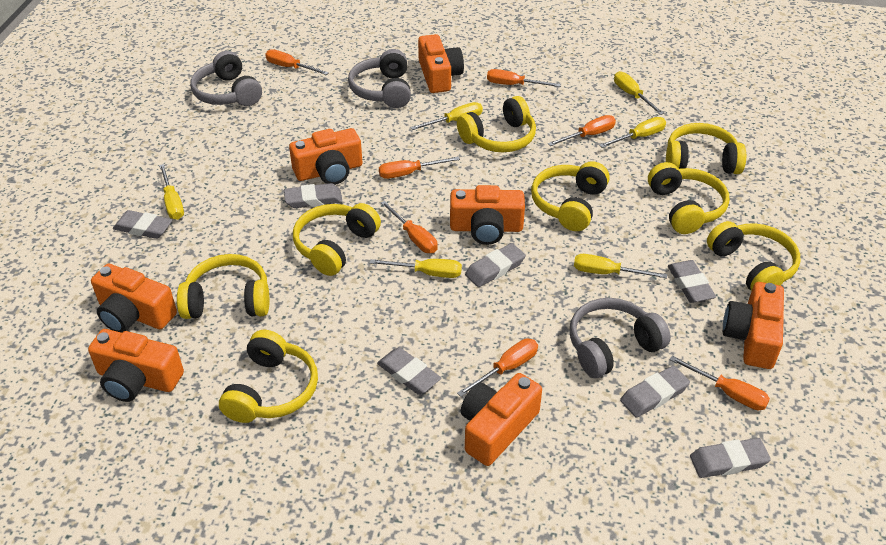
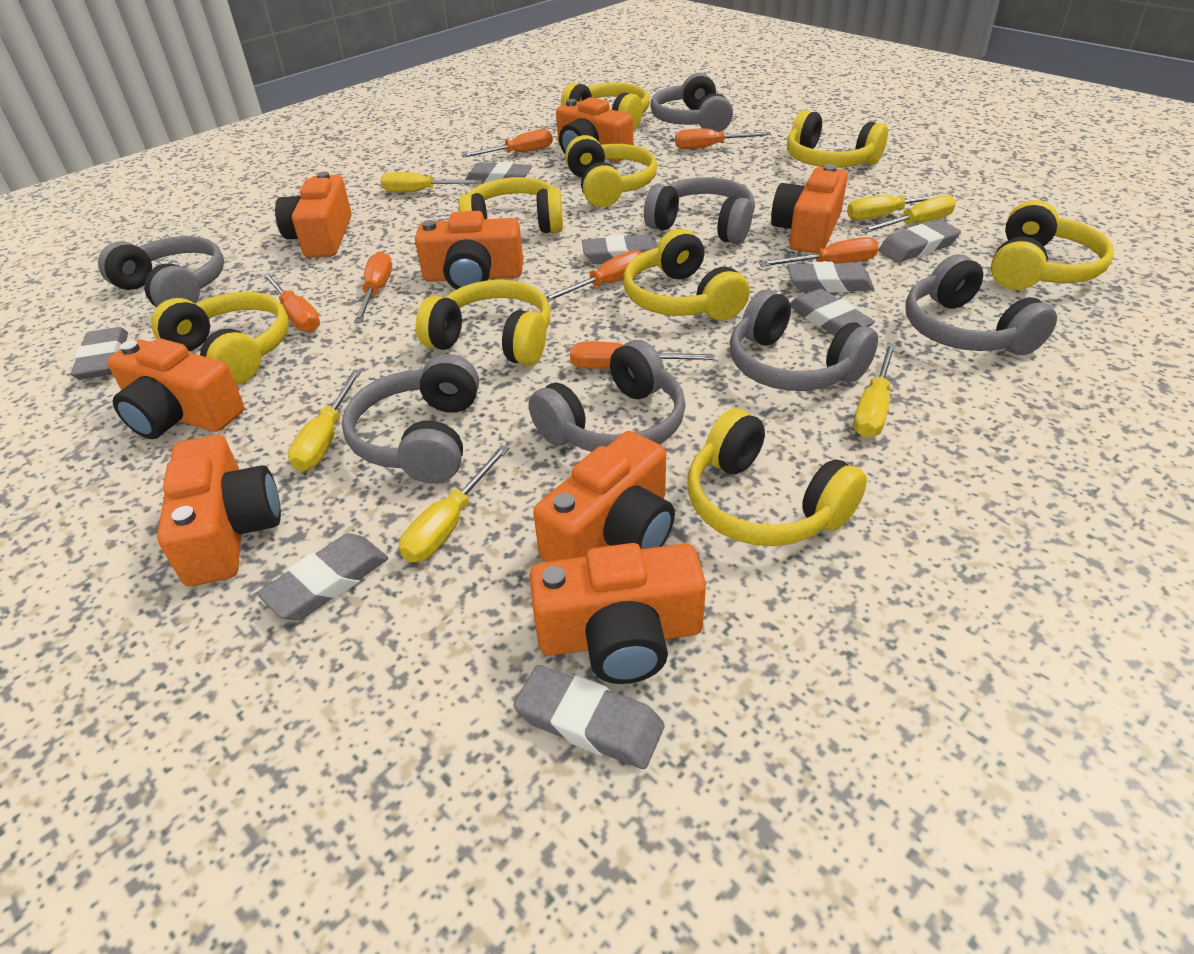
grey eraser: 7 -> 8
grey headphones: 3 -> 7
orange camera: 7 -> 8
yellow headphones: 8 -> 9

